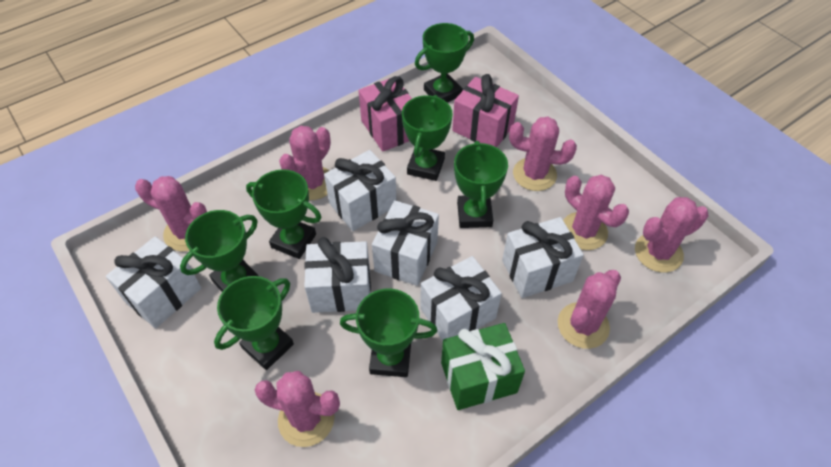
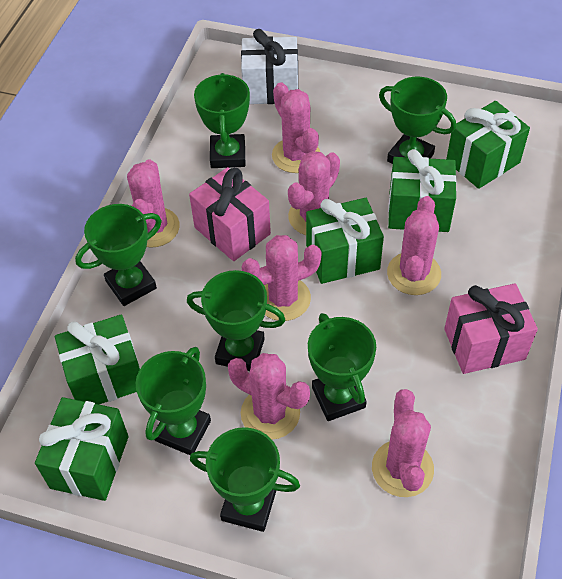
green gift: 1 -> 5
white gift: 6 -> 1

